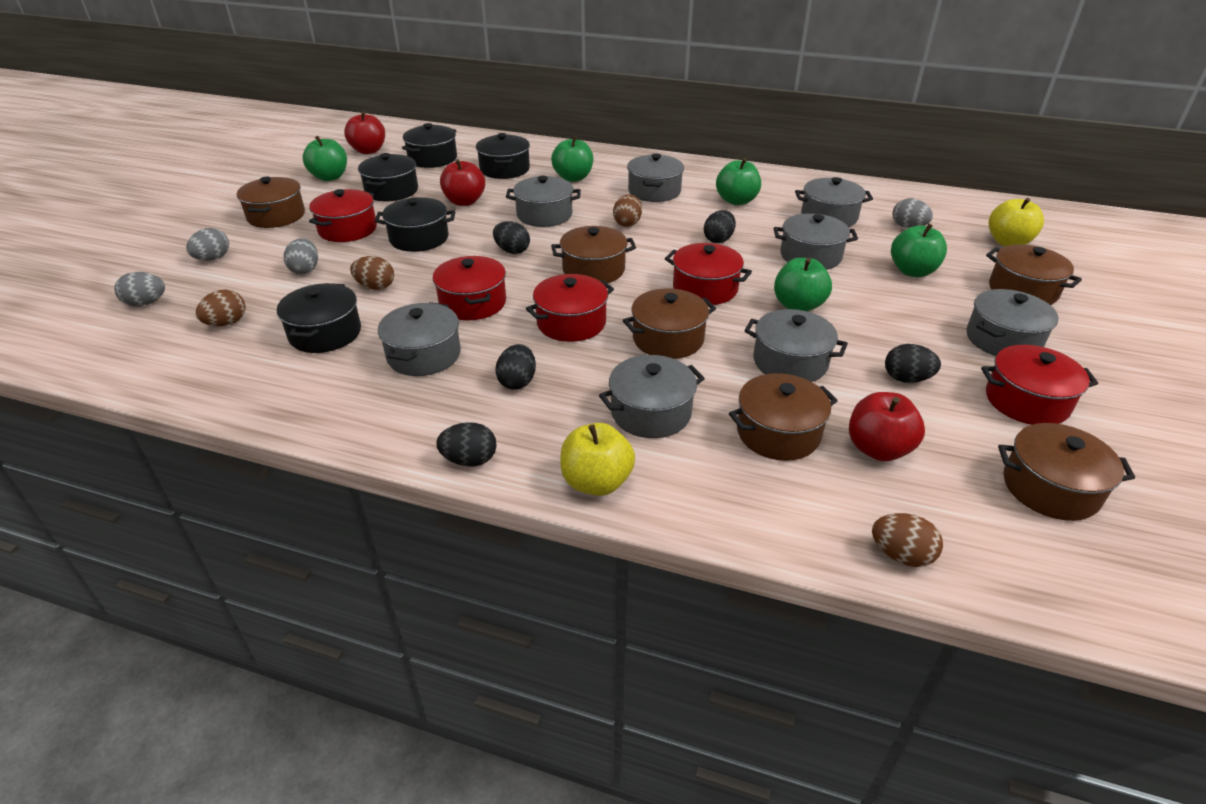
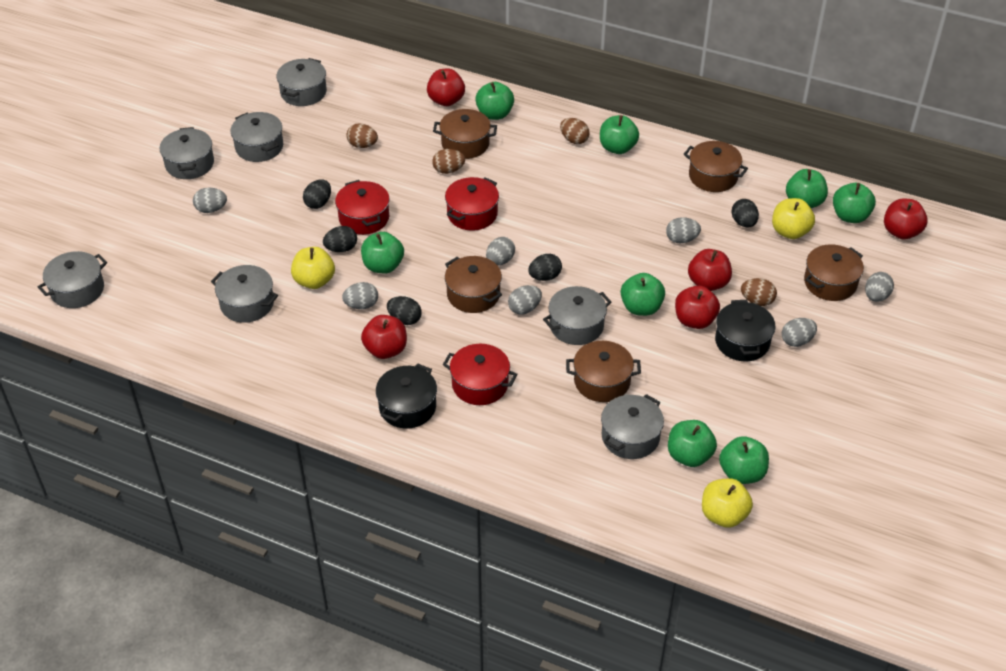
black pot: 5 -> 2
brown pot: 6 -> 5
green apple: 5 -> 8
grey egg: 4 -> 7
grey pot: 8 -> 7
red apple: 3 -> 5
red pot: 5 -> 3
yellow apple: 2 -> 3

